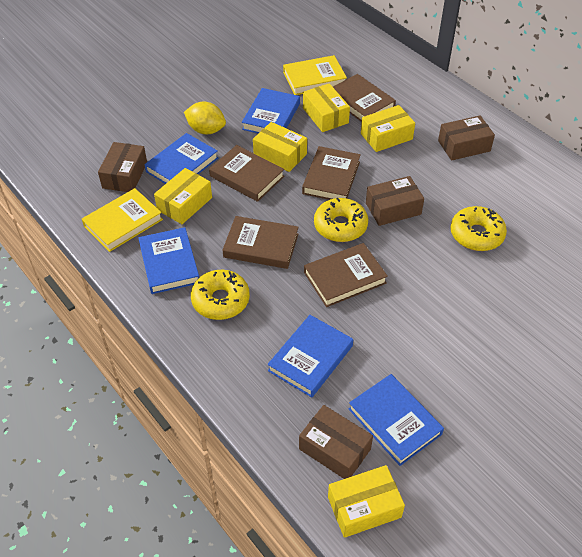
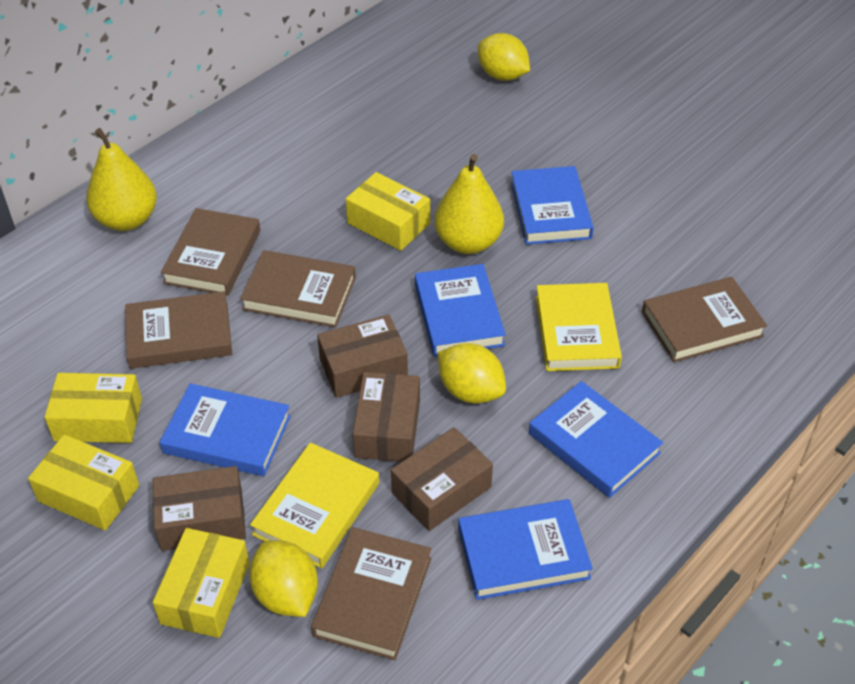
yellow box: 5 -> 4
yellow donut: 3 -> 0
yellow lemon: 1 -> 3
yellow pear: 0 -> 2

